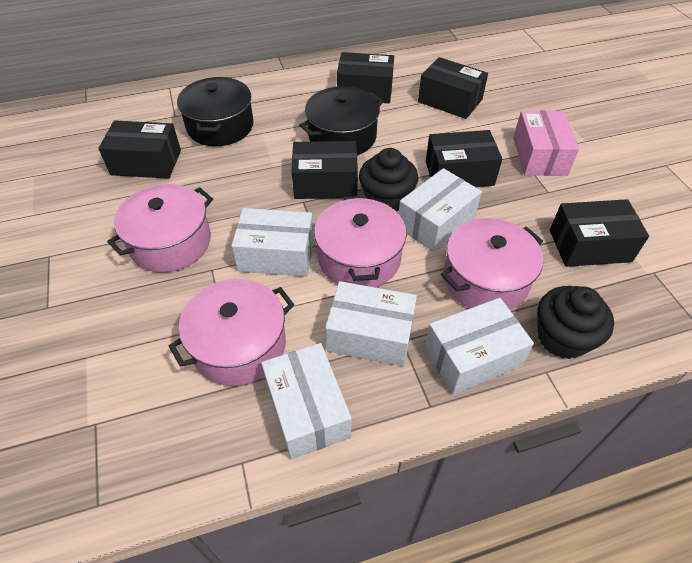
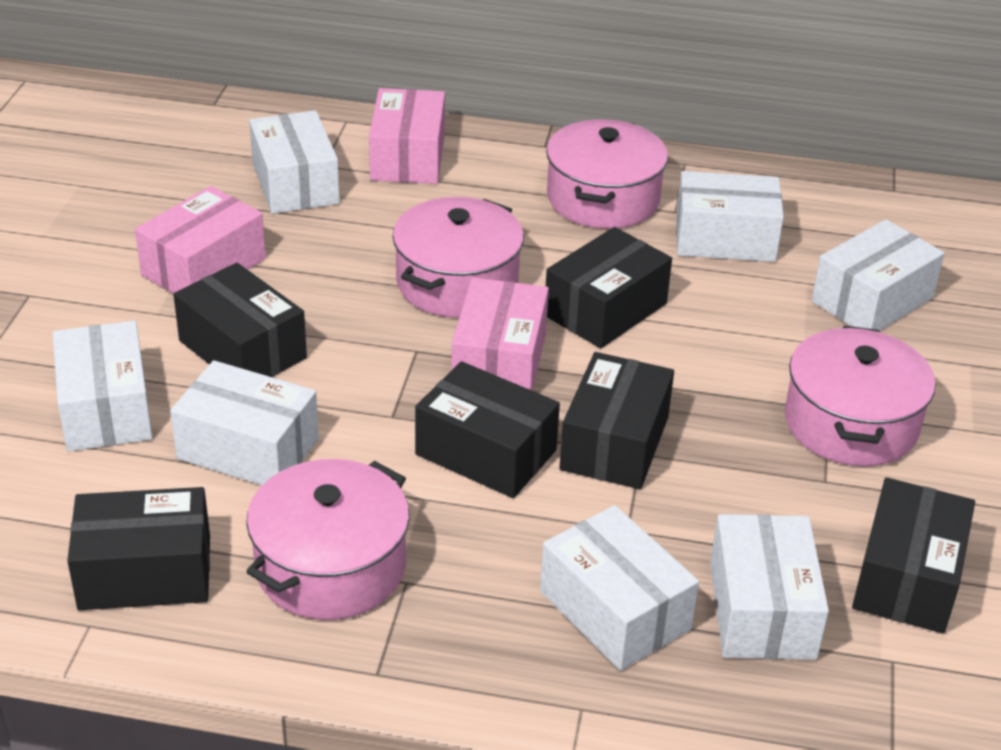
black cupcake: 2 -> 0
black pot: 2 -> 0
pink box: 1 -> 3
white box: 5 -> 7

